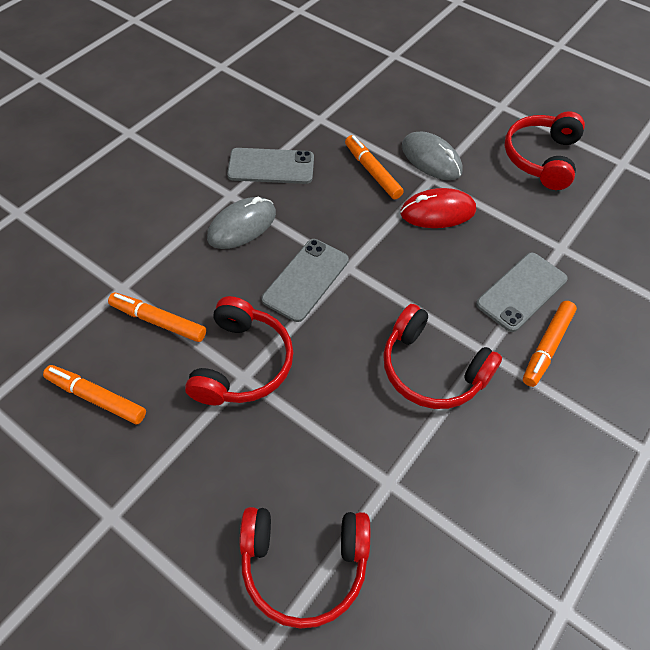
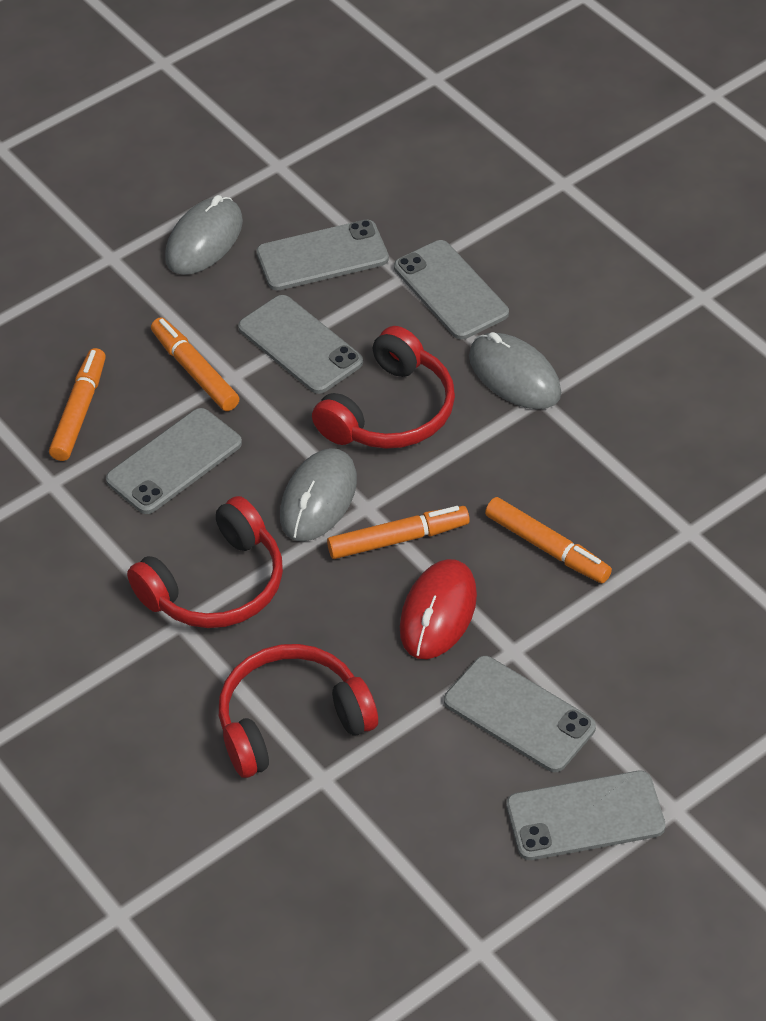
grey mouse: 2 -> 3
grey phone: 3 -> 6
red headphones: 4 -> 3

